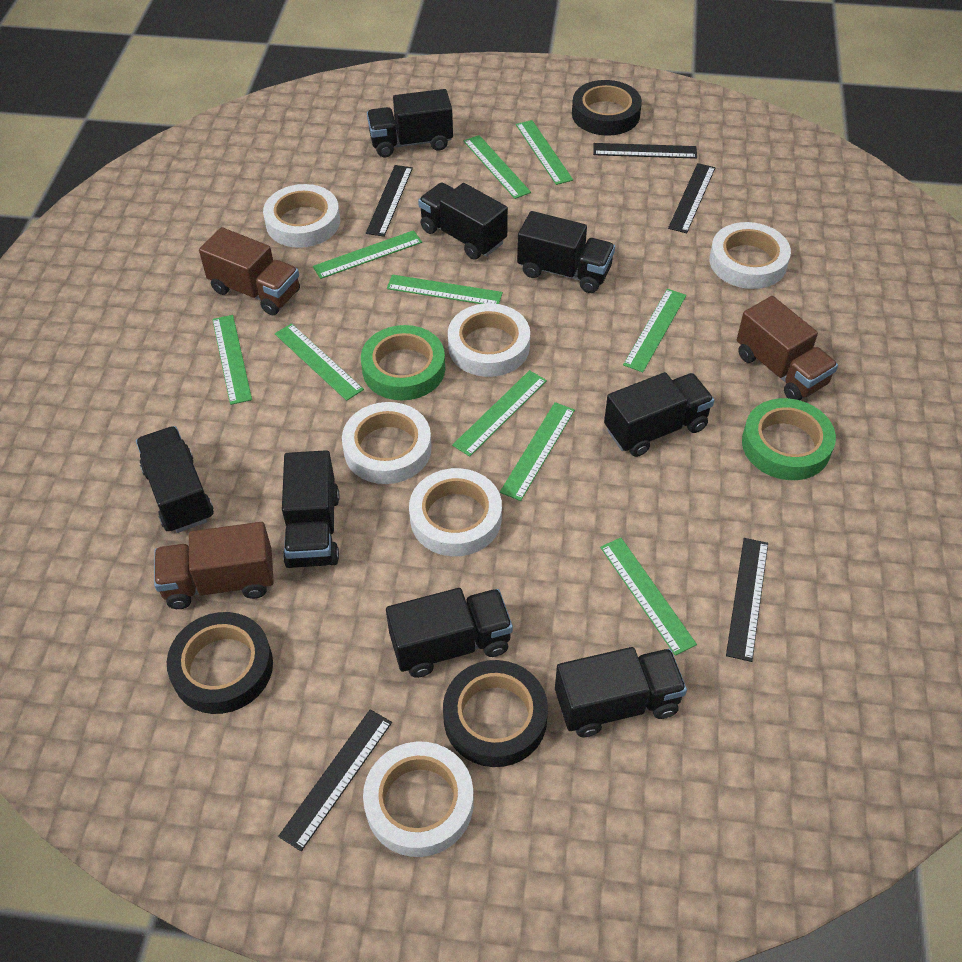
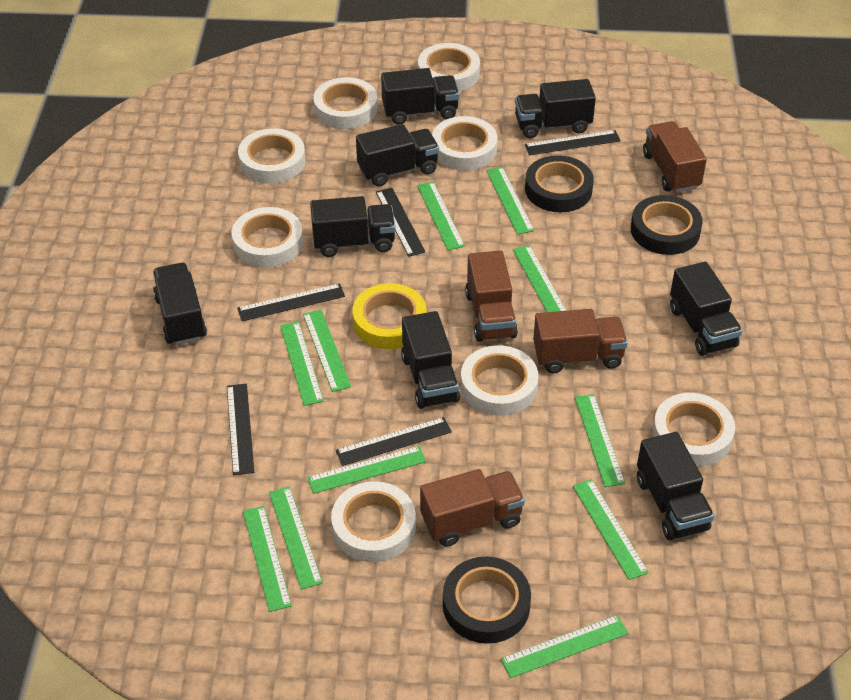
brown truck: 3 -> 4
green ruler: 10 -> 11
green tape: 2 -> 0
white tape: 6 -> 8
yellow tape: 0 -> 1

